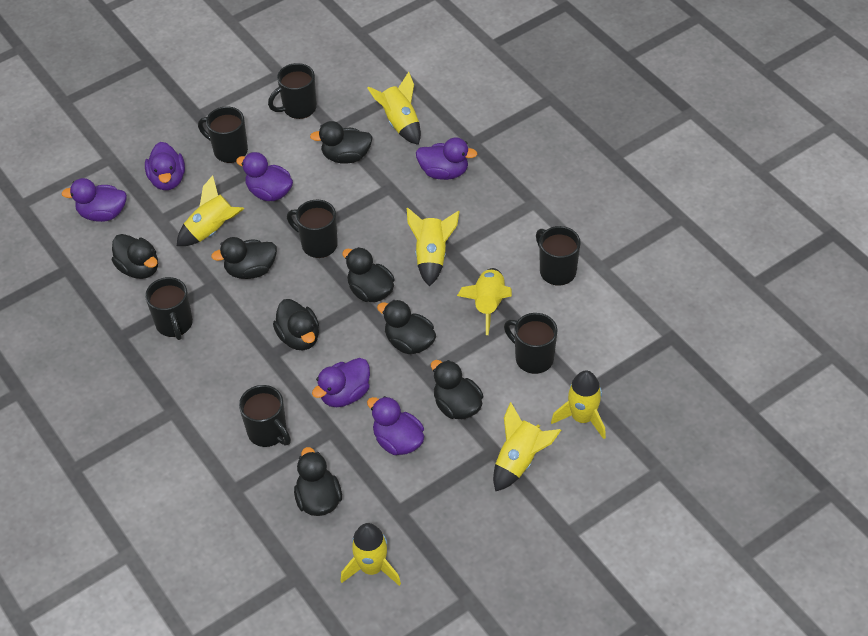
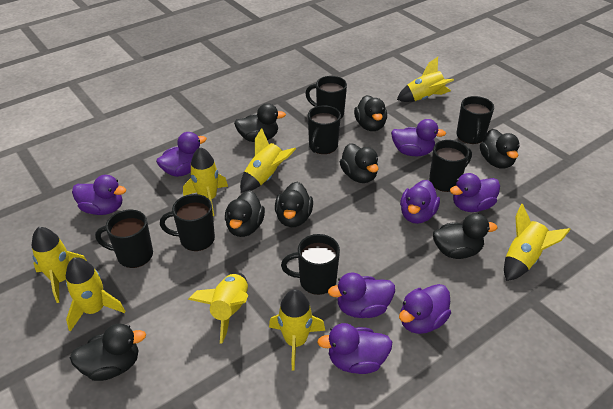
purple duck: 6 -> 8
yellow rocket: 7 -> 8

